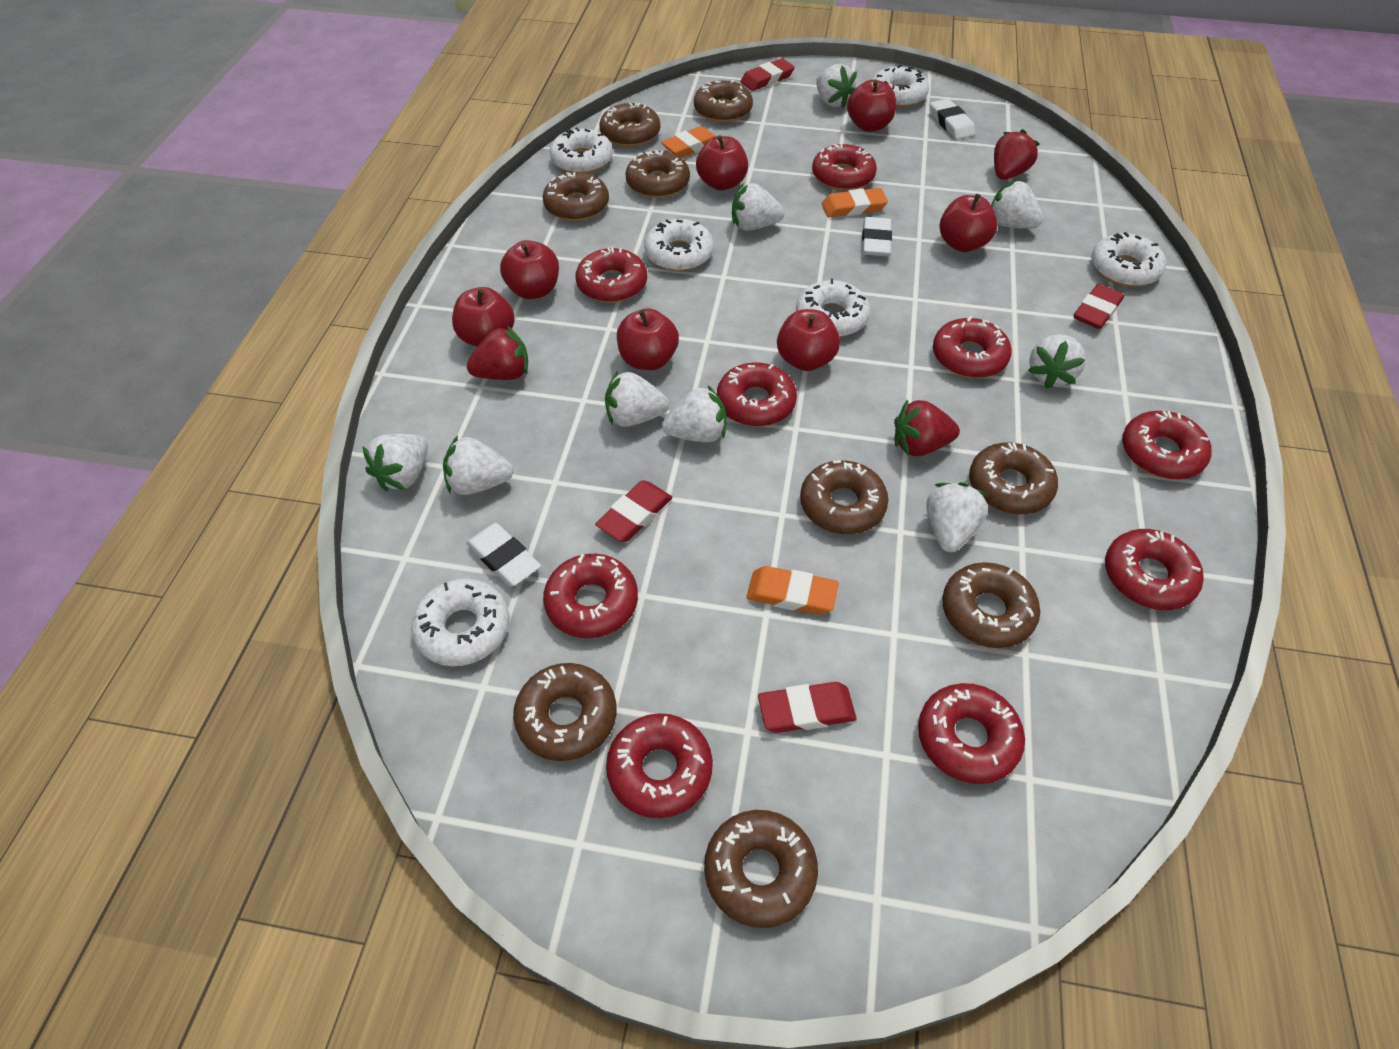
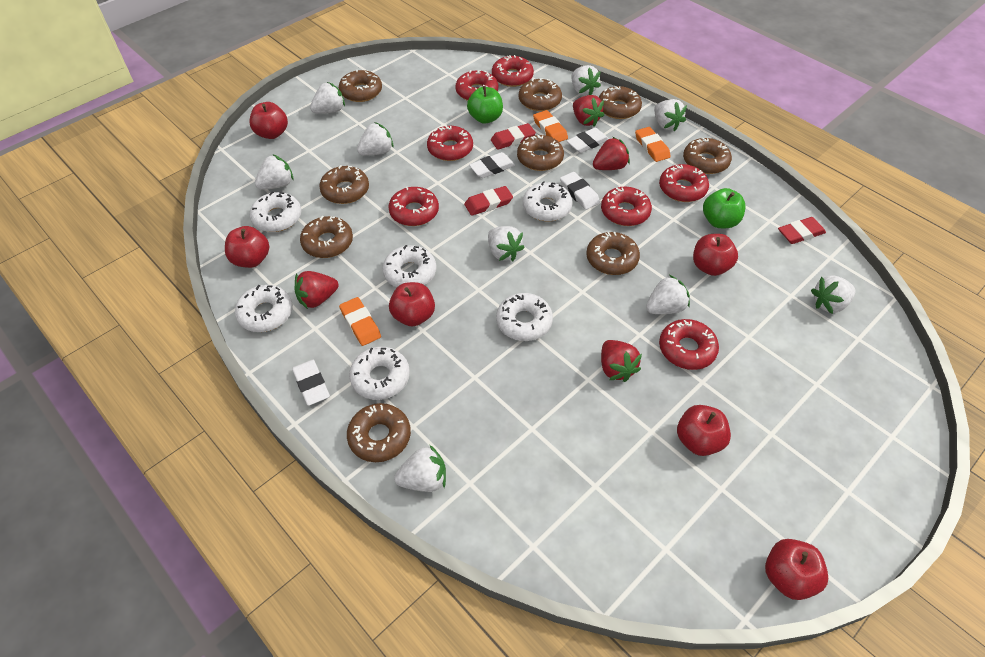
green apple: 0 -> 2
red apple: 7 -> 6
red donut: 9 -> 7
red eraser: 4 -> 3
red strawberry: 3 -> 4
white eraser: 3 -> 4

